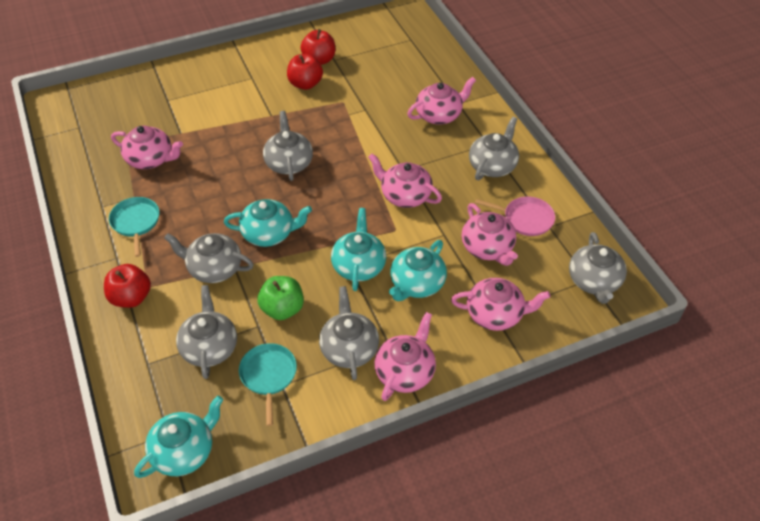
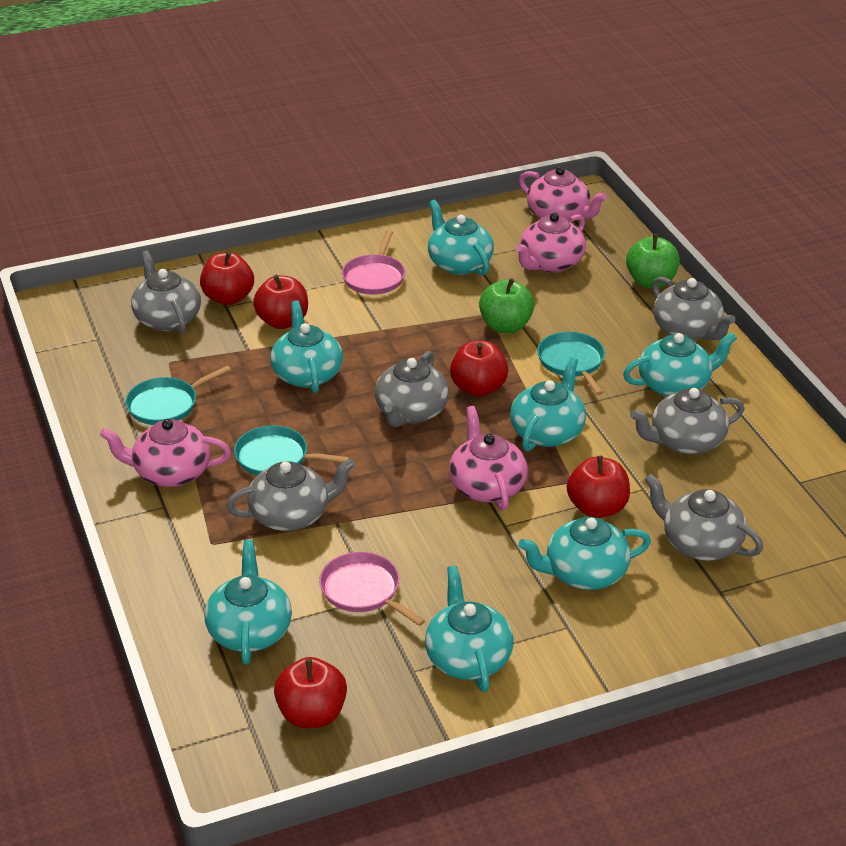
green apple: 1 -> 2
pink pan: 1 -> 2
pink teapot: 6 -> 4
red apple: 3 -> 5
turquoise pan: 2 -> 3
turquoise teapot: 4 -> 7

